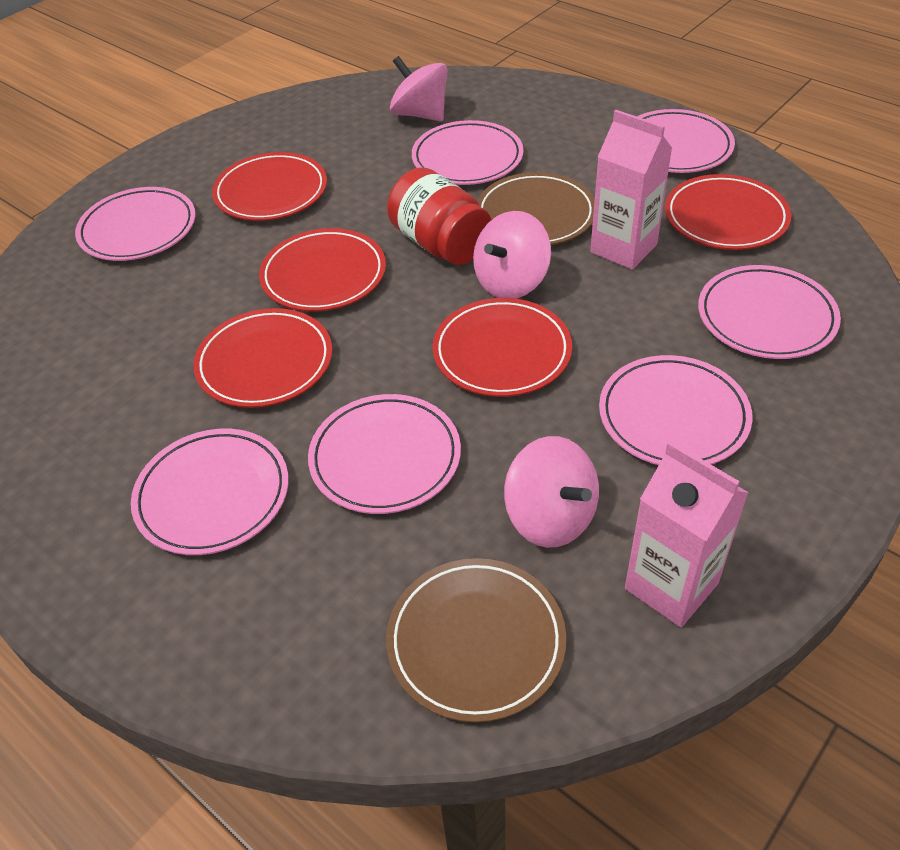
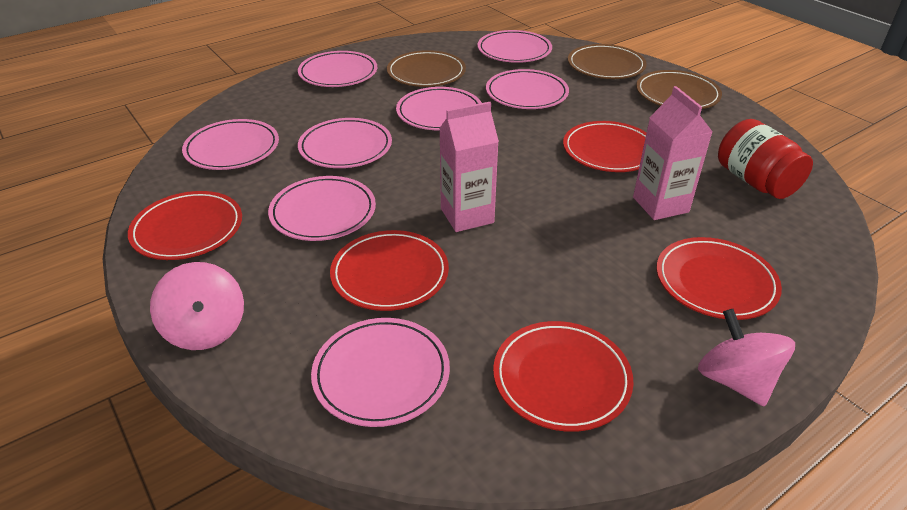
brown plate: 2 -> 3
pink plate: 7 -> 8
pink spinning top: 3 -> 2

